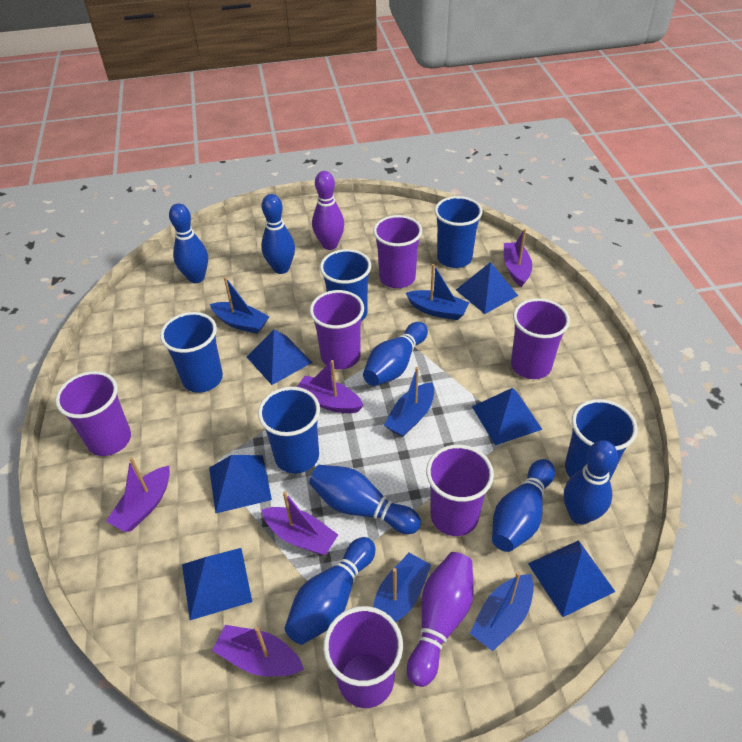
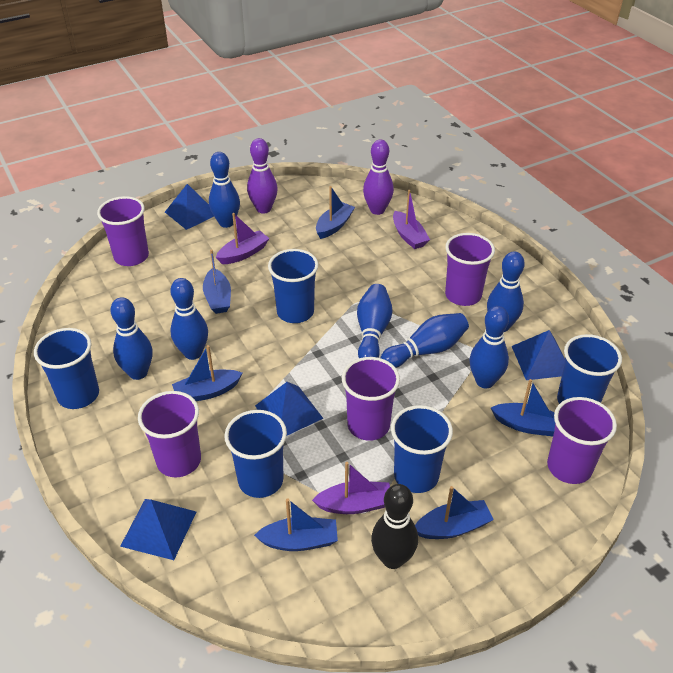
black bowling pin: 0 -> 1
blue boat: 5 -> 6
blue pyramid: 6 -> 4
purple boat: 5 -> 3
purple cup: 6 -> 5

